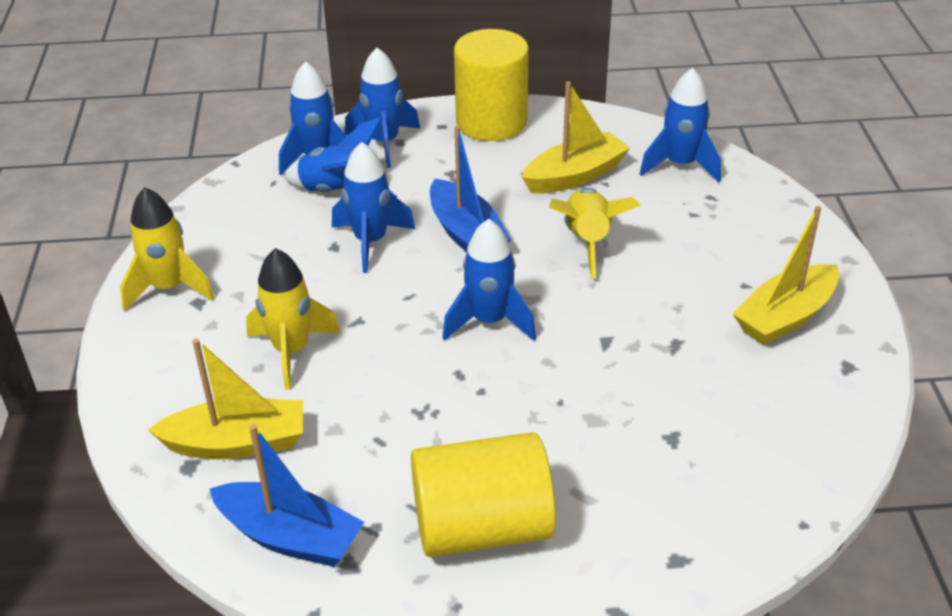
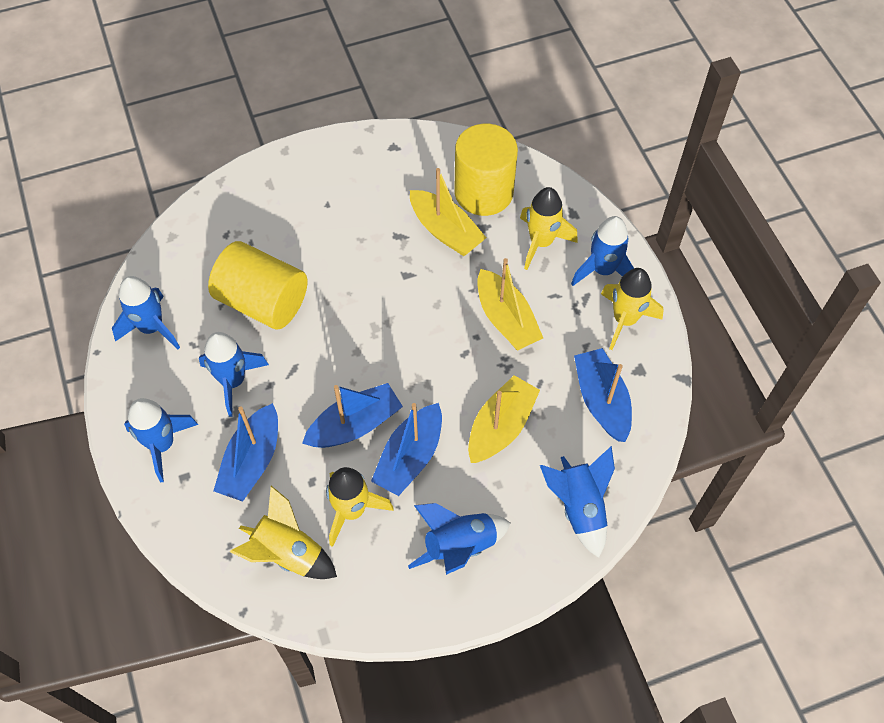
blue boat: 2 -> 4
yellow rocket: 3 -> 4

